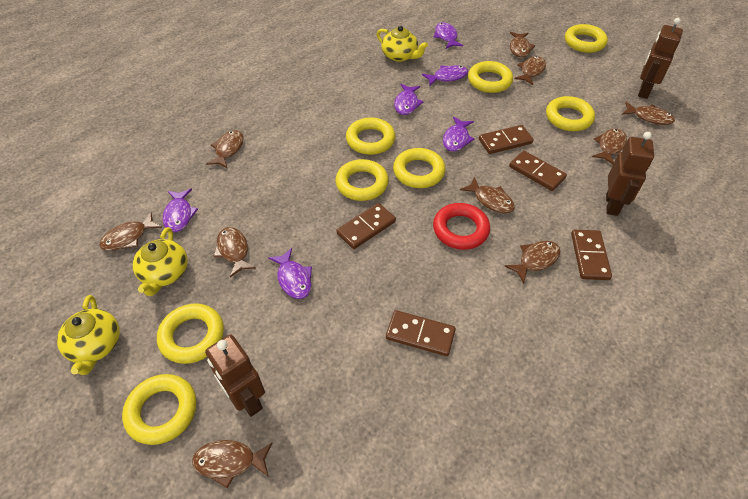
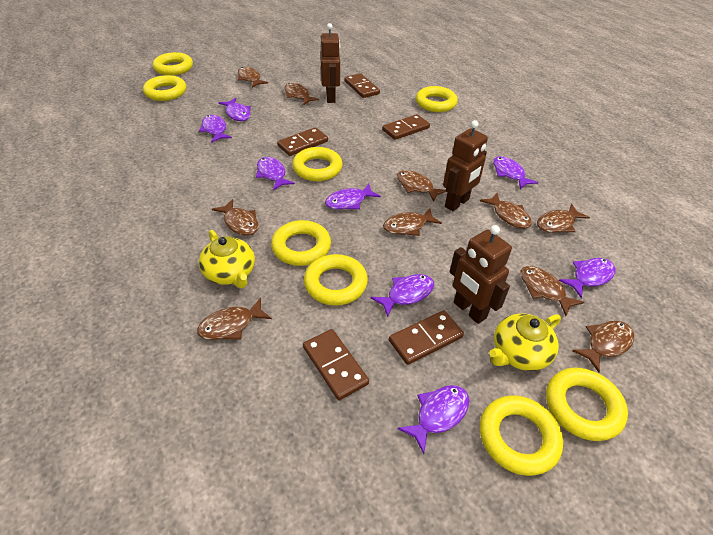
purple fish: 6 -> 8
red ring: 1 -> 0
yellow teapot: 3 -> 2

